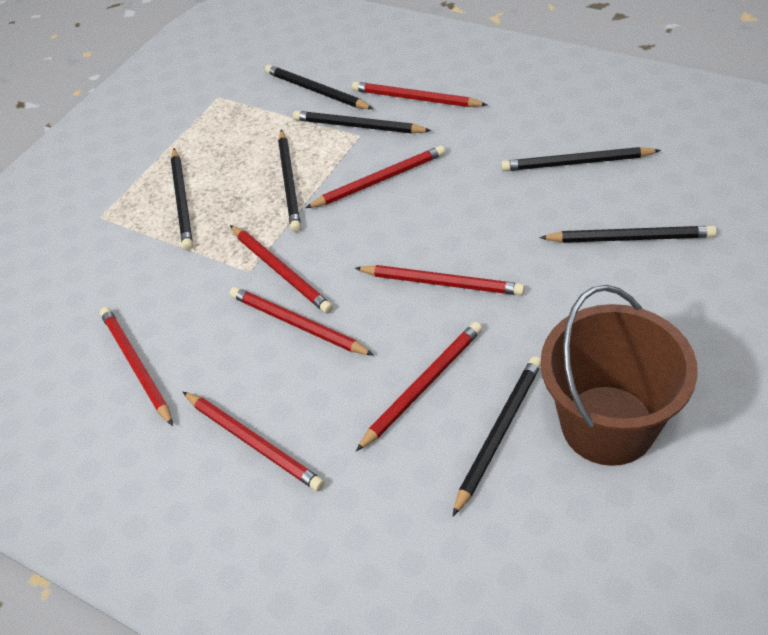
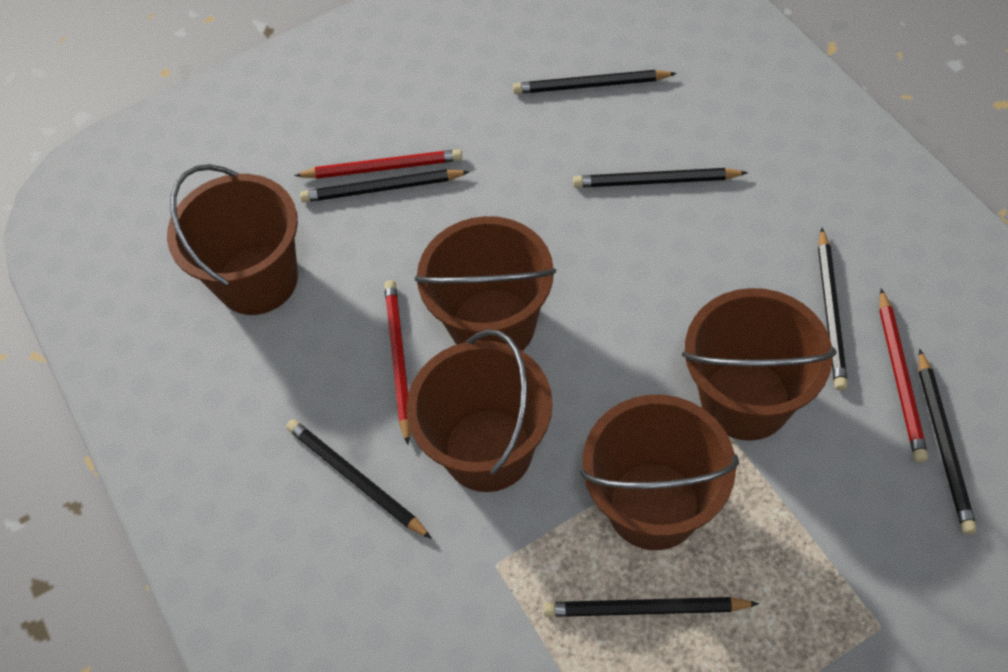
brown bucket: 1 -> 5
red pencil: 8 -> 3

